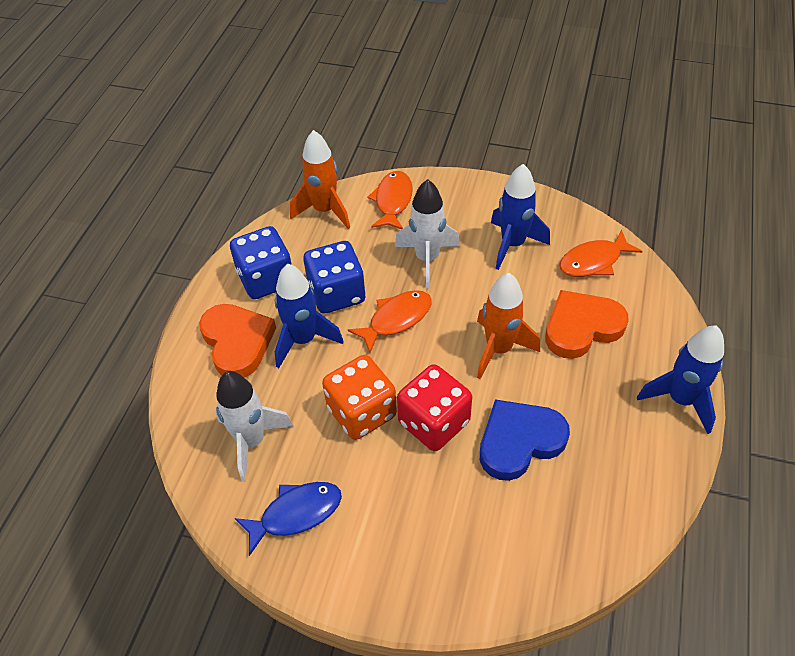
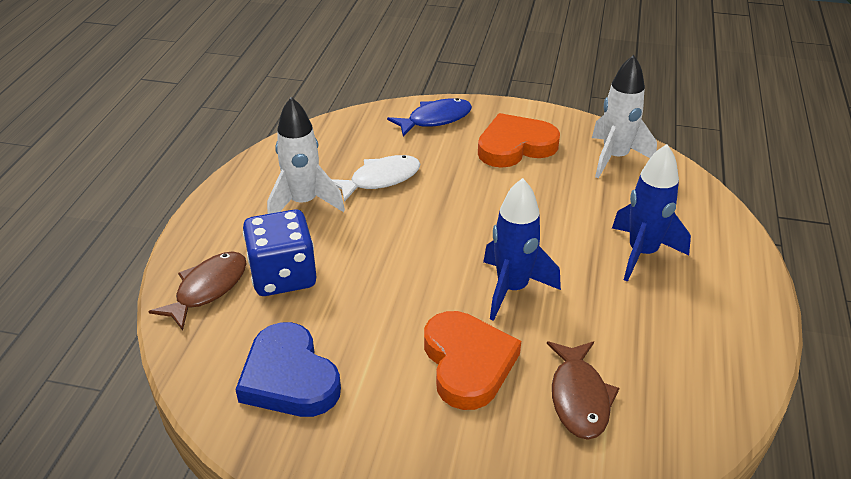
blue dice: 2 -> 1
blue rocket: 3 -> 2
brown fish: 0 -> 2
orange dice: 1 -> 0
orange fish: 3 -> 0
orange rocket: 2 -> 0
red dice: 1 -> 0
white fish: 0 -> 1

